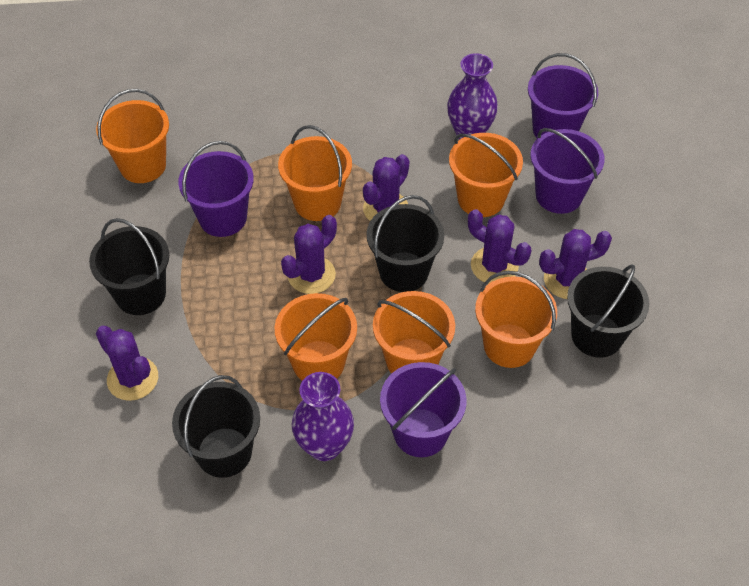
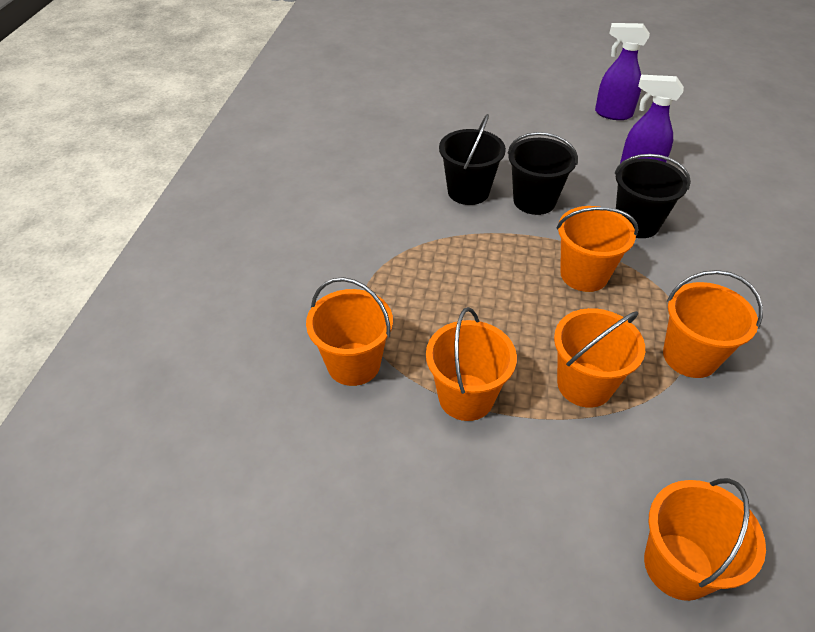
black bucket: 4 -> 3
purple bucket: 4 -> 0
purple cactus: 5 -> 0
purple spray bottle: 0 -> 2
purple vase: 2 -> 0

